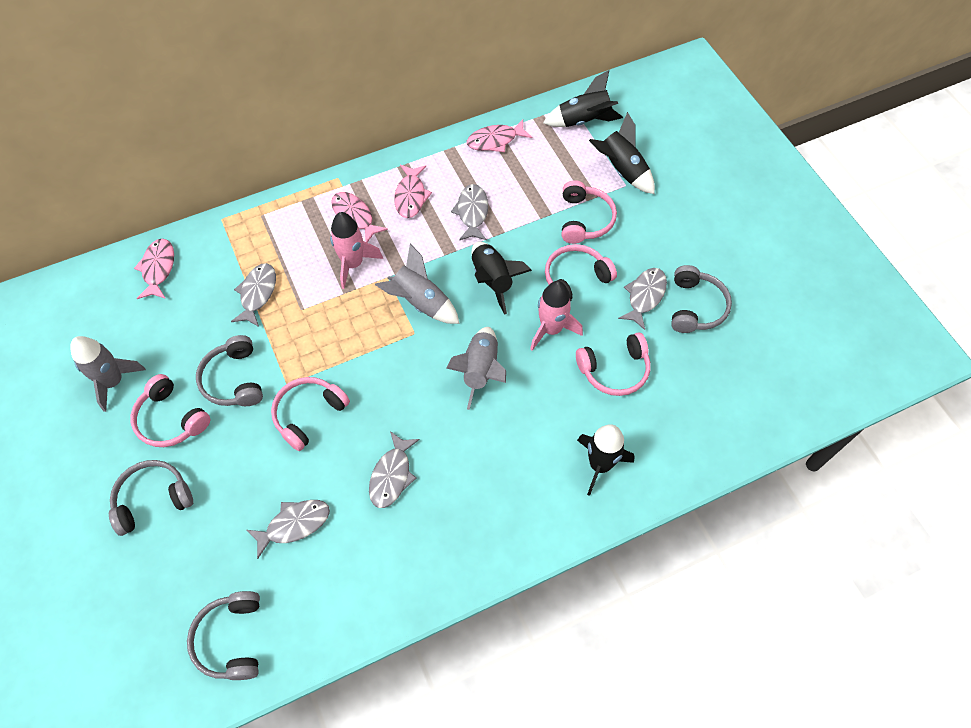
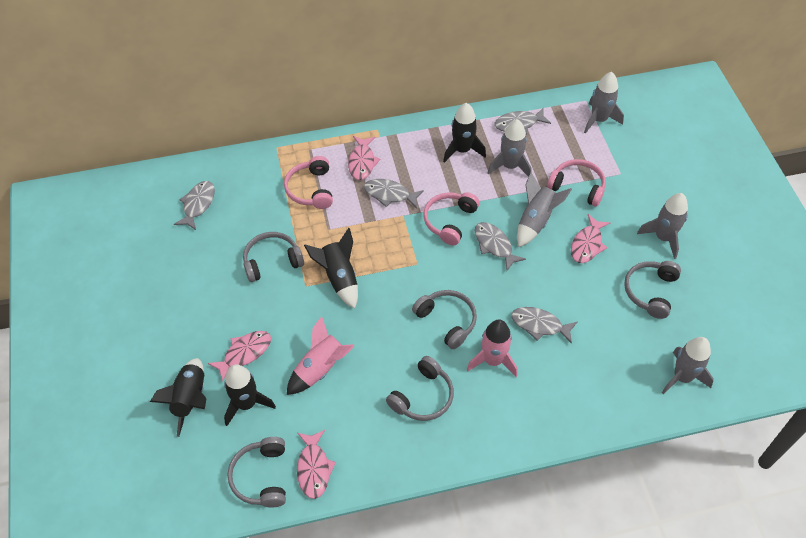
grey headphones: 4 -> 5
grey rocket: 3 -> 5
pink headphones: 5 -> 3

